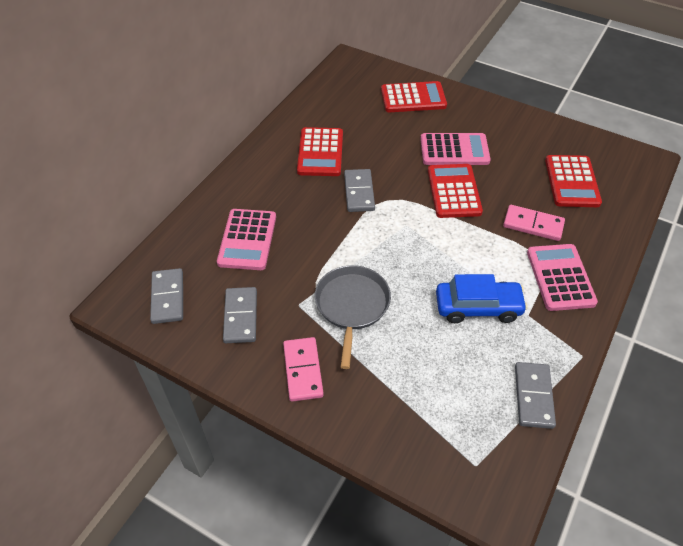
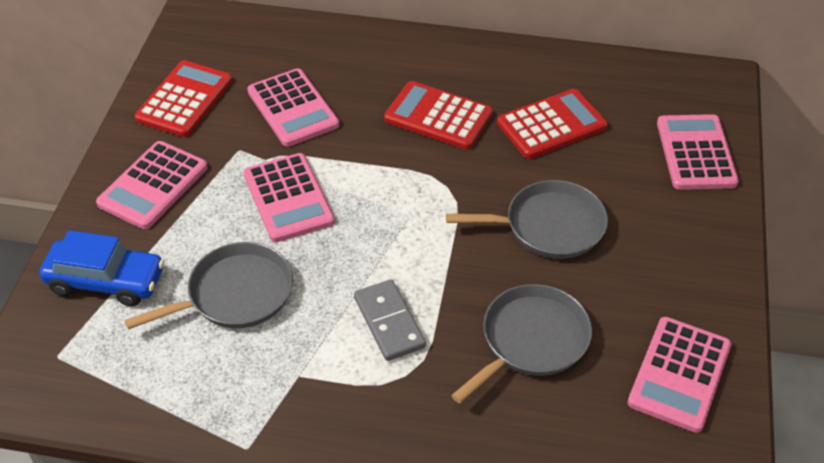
grey domino: 4 -> 1
grey pan: 1 -> 3
pink calculator: 3 -> 5
pink domino: 2 -> 0
red calculator: 4 -> 3

